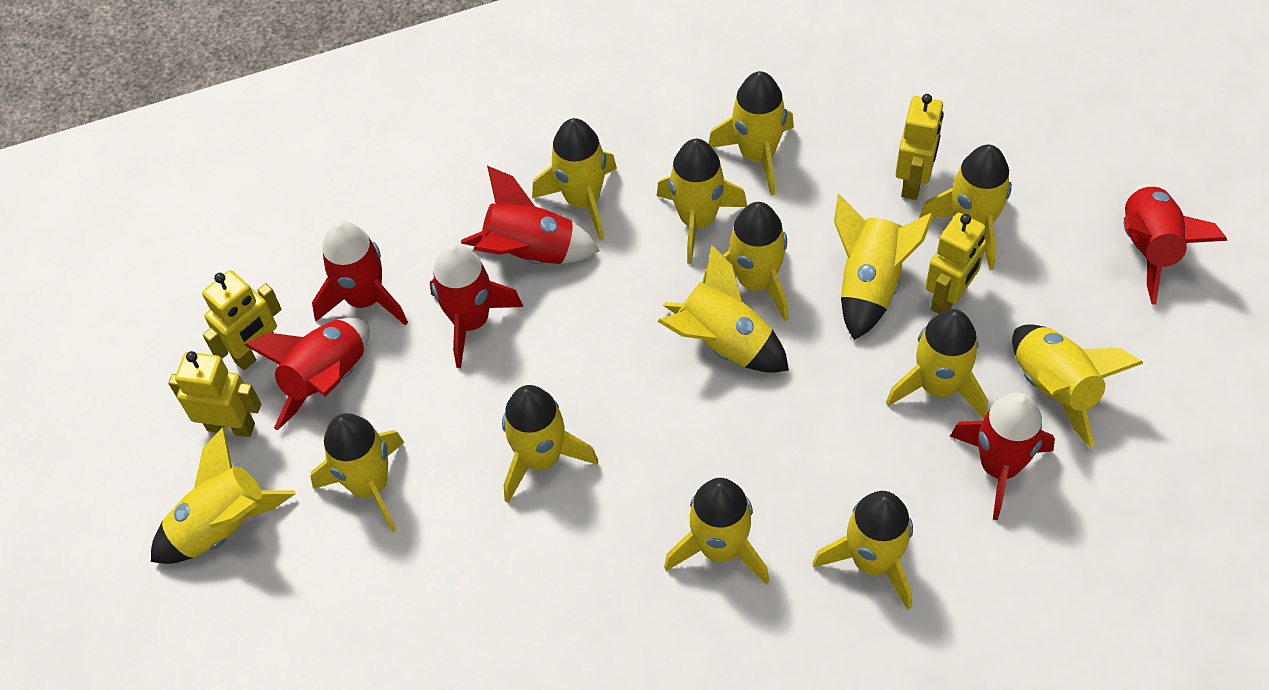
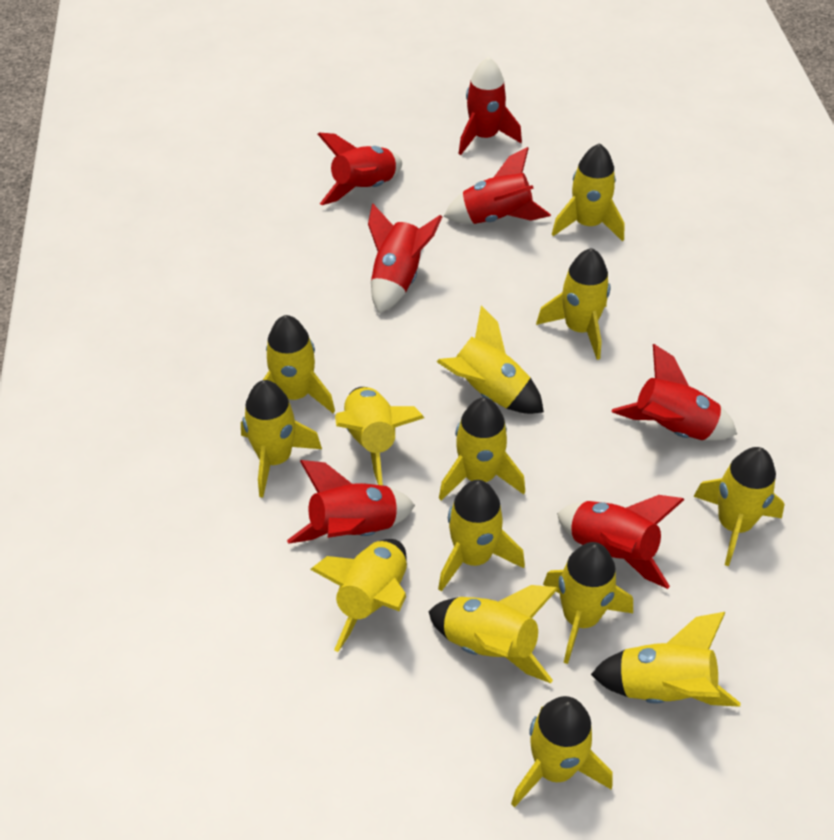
red rocket: 6 -> 7
yellow robot: 4 -> 0

